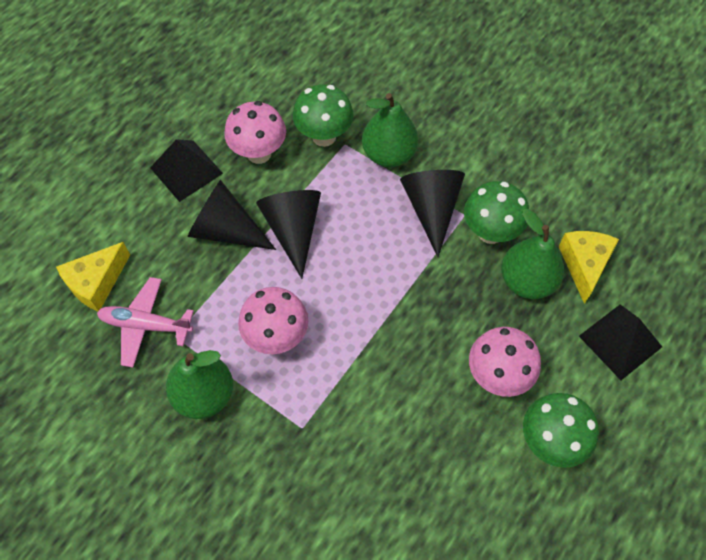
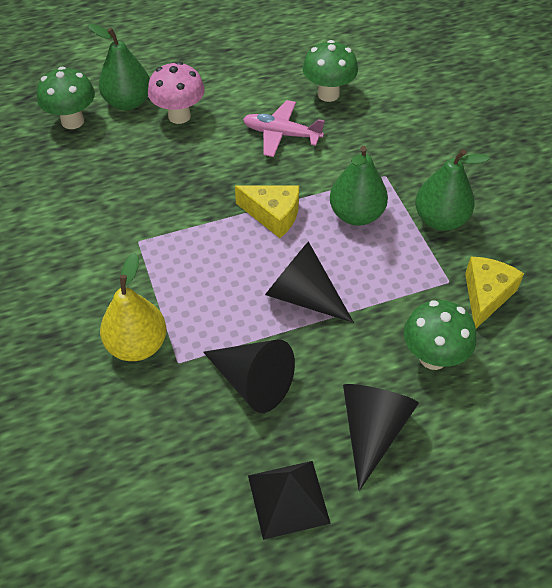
black pyramid: 2 -> 1
pink mushroom: 3 -> 1
yellow pear: 0 -> 1

